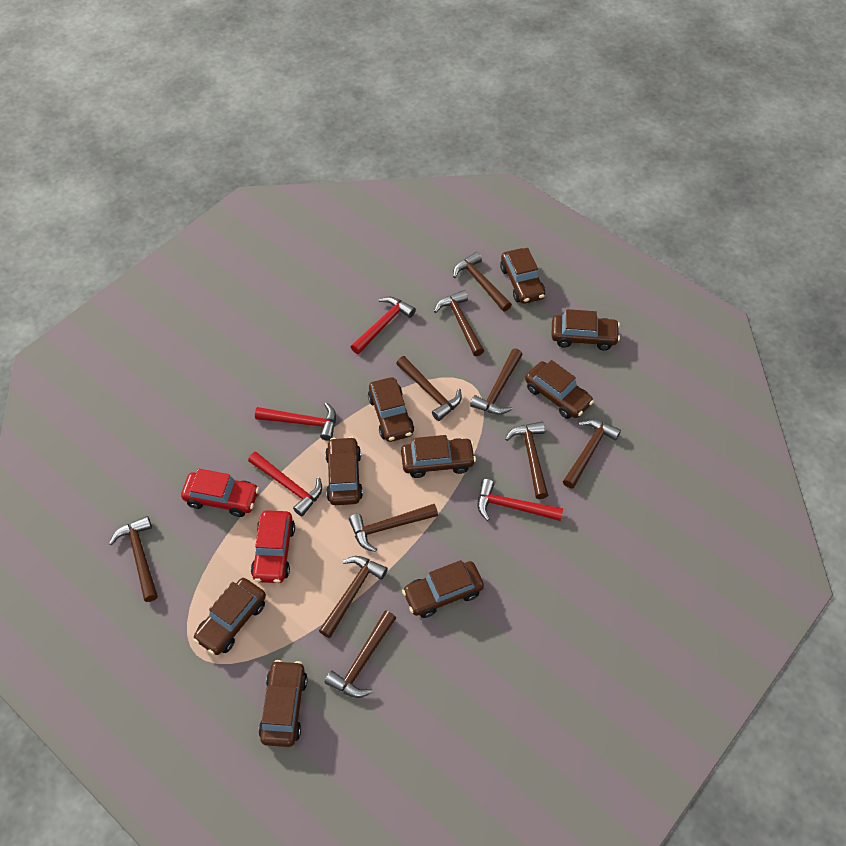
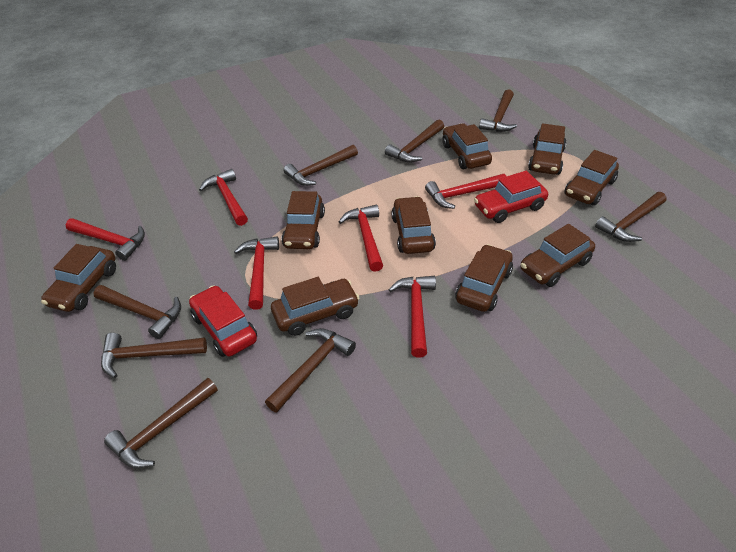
brown hammer: 10 -> 8
red hammer: 4 -> 6

